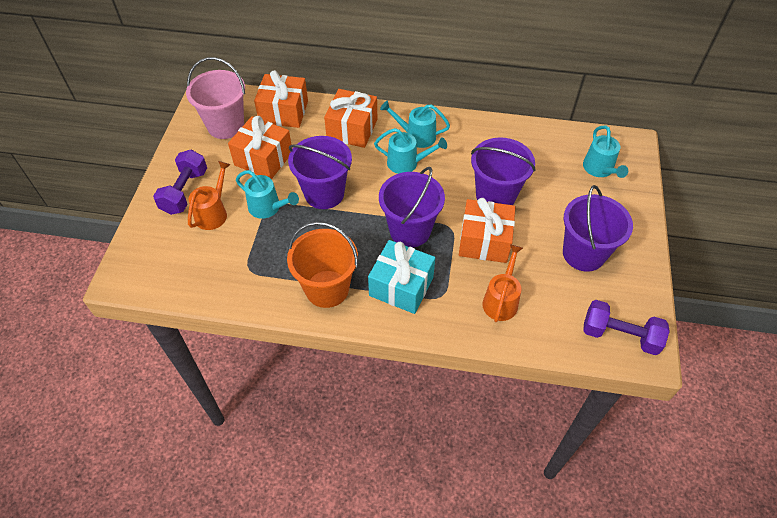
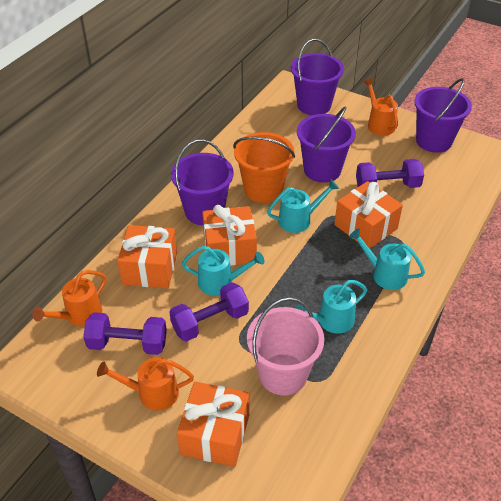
orange watering can: 2 -> 3
purple dumbbell: 2 -> 3
turquoise gift: 1 -> 0

